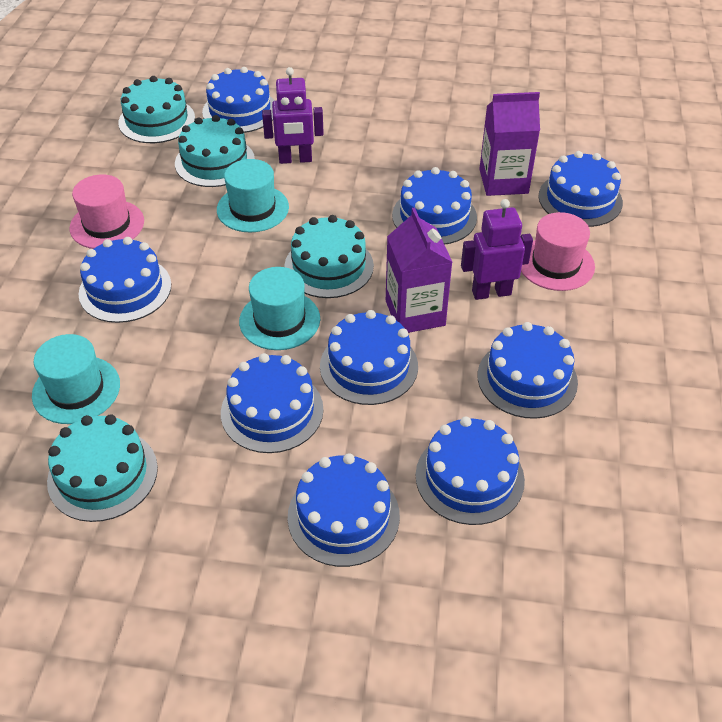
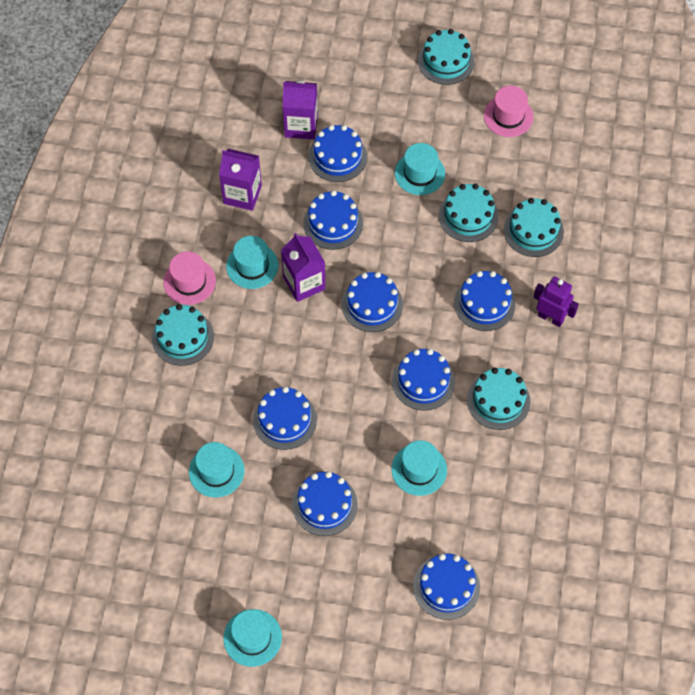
blue cake: 9 -> 8
purple carton: 2 -> 3
purple robot: 2 -> 1
turquoise cake: 4 -> 5
turquoise hat: 3 -> 5

